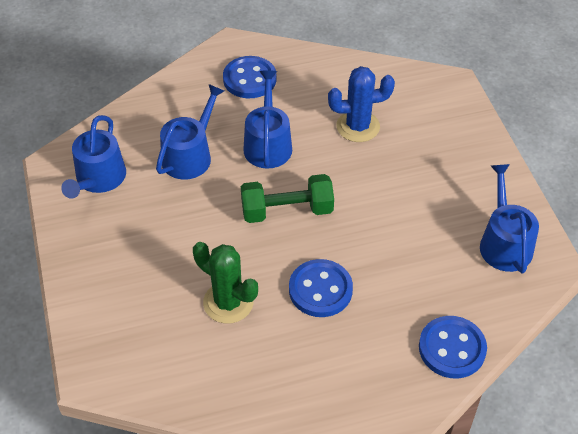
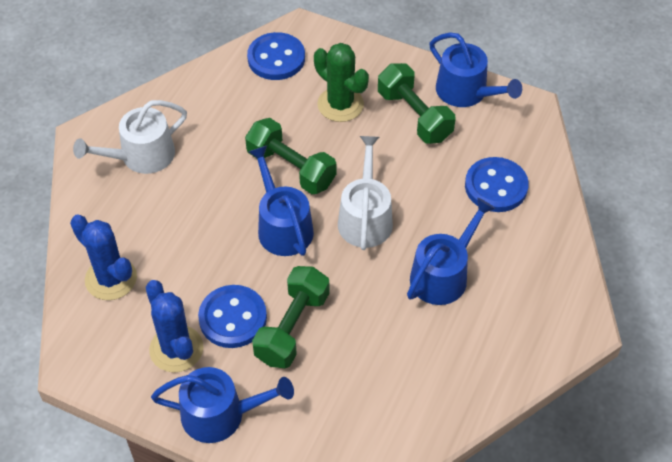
blue cactus: 1 -> 2
green dumbbell: 1 -> 3
white watering can: 0 -> 2

